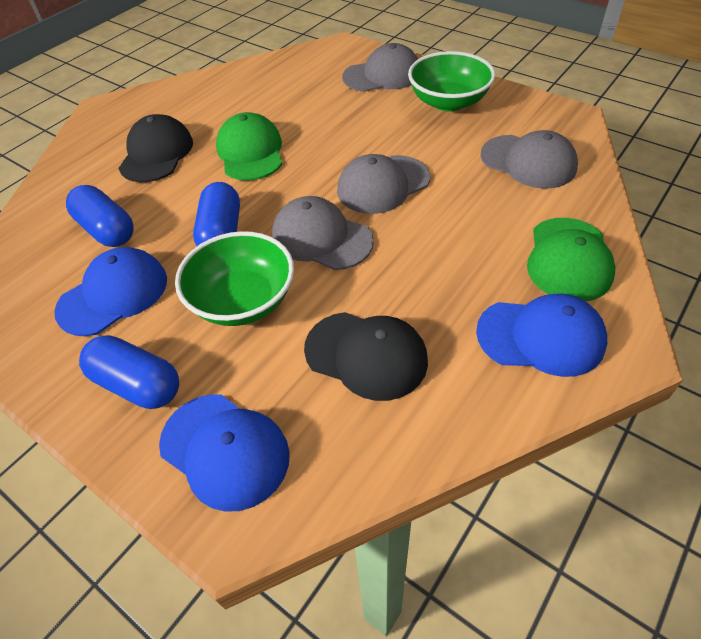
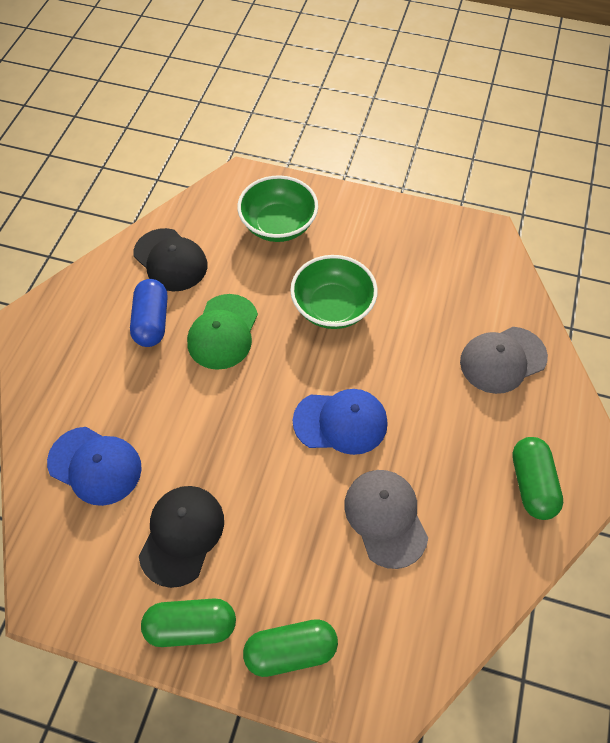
blue cap: 3 -> 2
blue capsule: 3 -> 1
green cap: 2 -> 1
green capsule: 0 -> 3
grey cap: 4 -> 2

